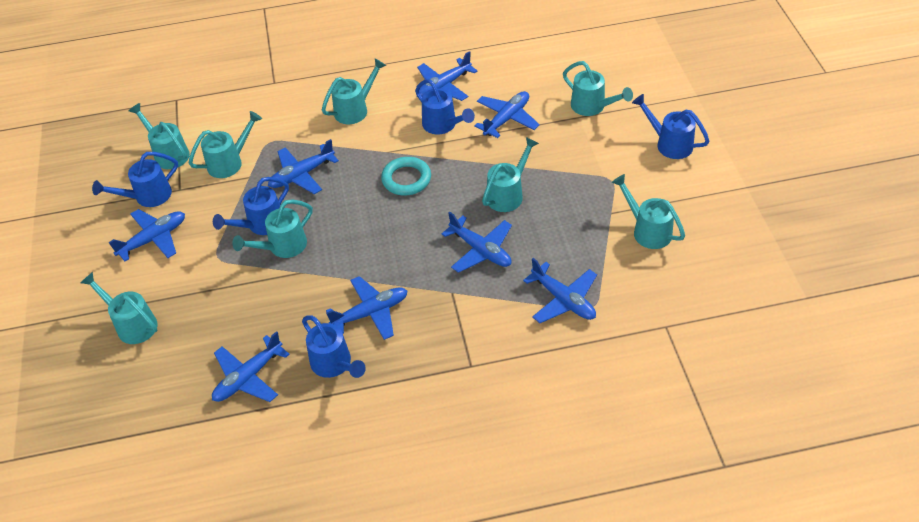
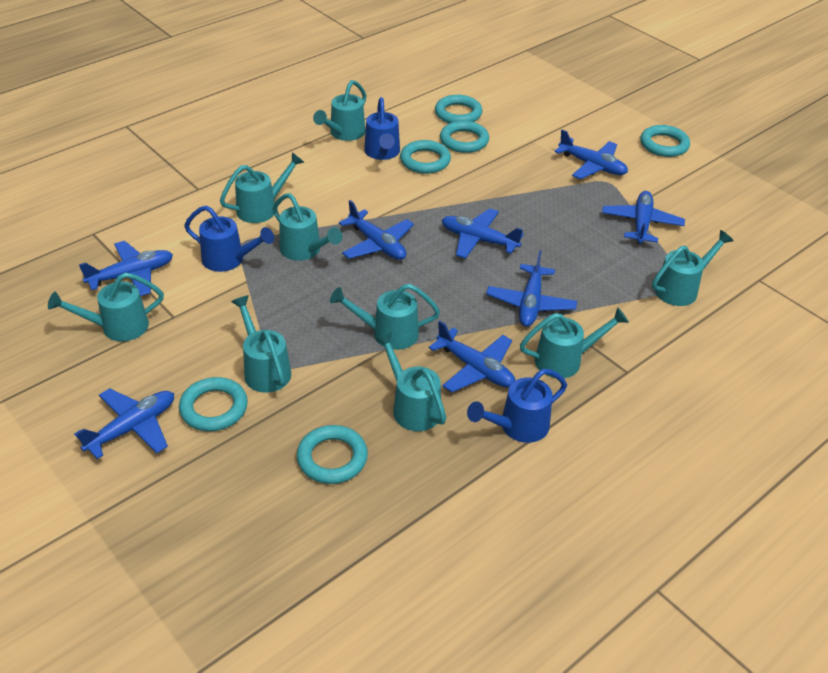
blue watering can: 5 -> 3
turquoise ring: 1 -> 6
turquoise watering can: 8 -> 9

